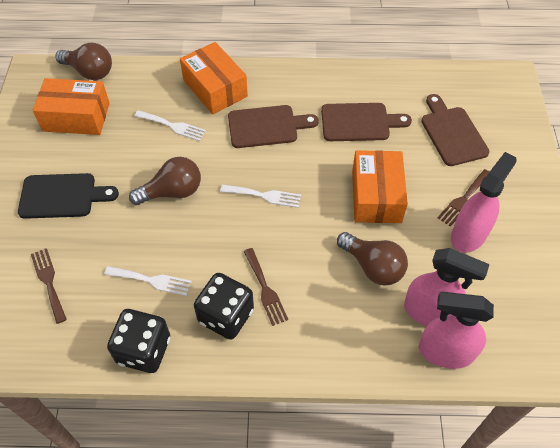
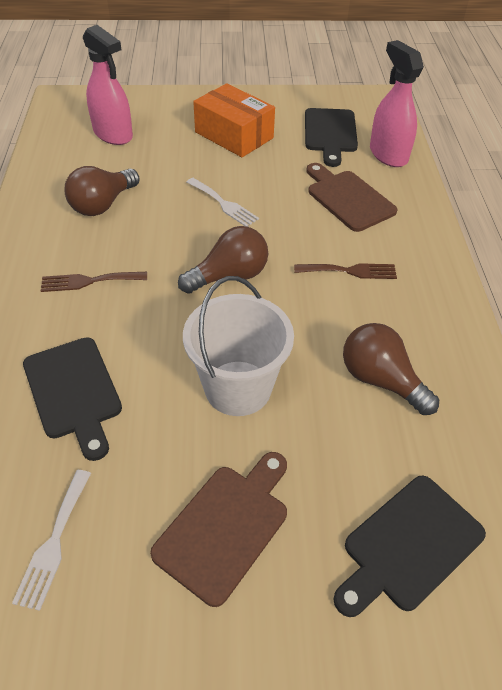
black cutting board: 1 -> 3
black dice: 2 -> 0
brown cutting board: 3 -> 2
brown fork: 3 -> 2
orange box: 3 -> 1
pink spray bottle: 3 -> 2
white bucket: 0 -> 1
white fork: 3 -> 2

